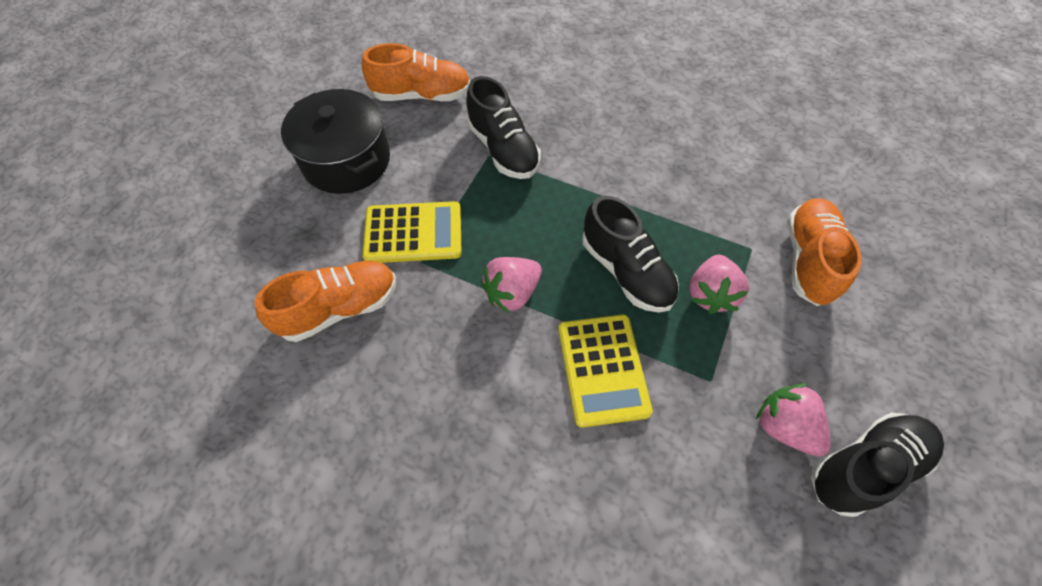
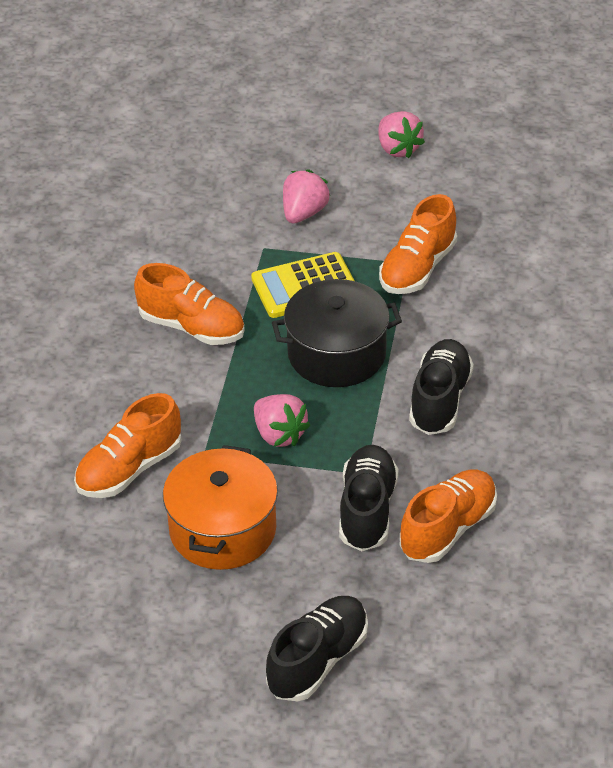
orange pot: 0 -> 1
orange shoe: 3 -> 4
yellow calculator: 2 -> 1

